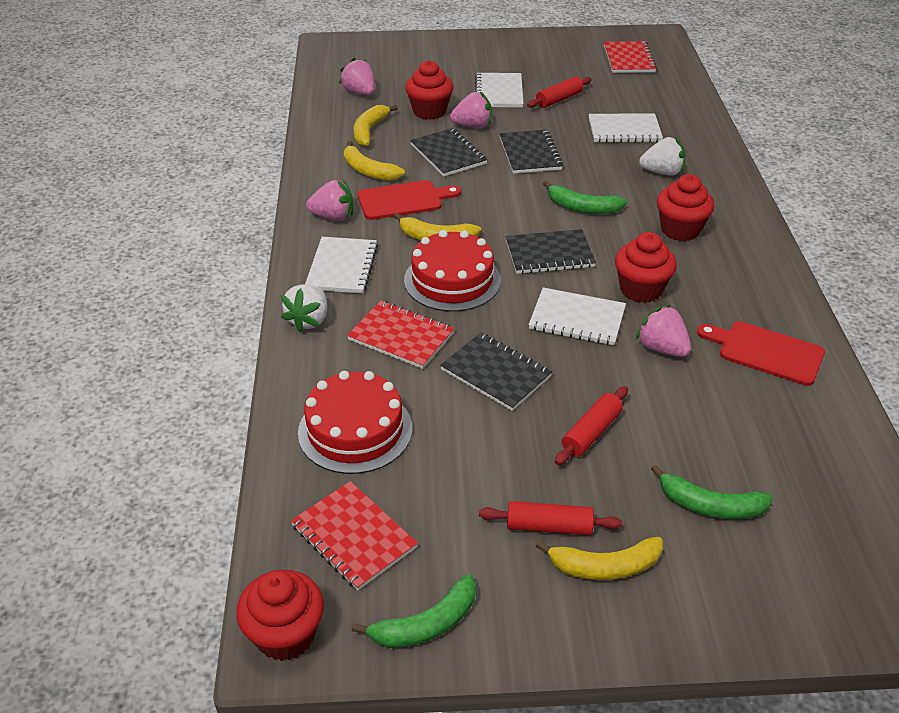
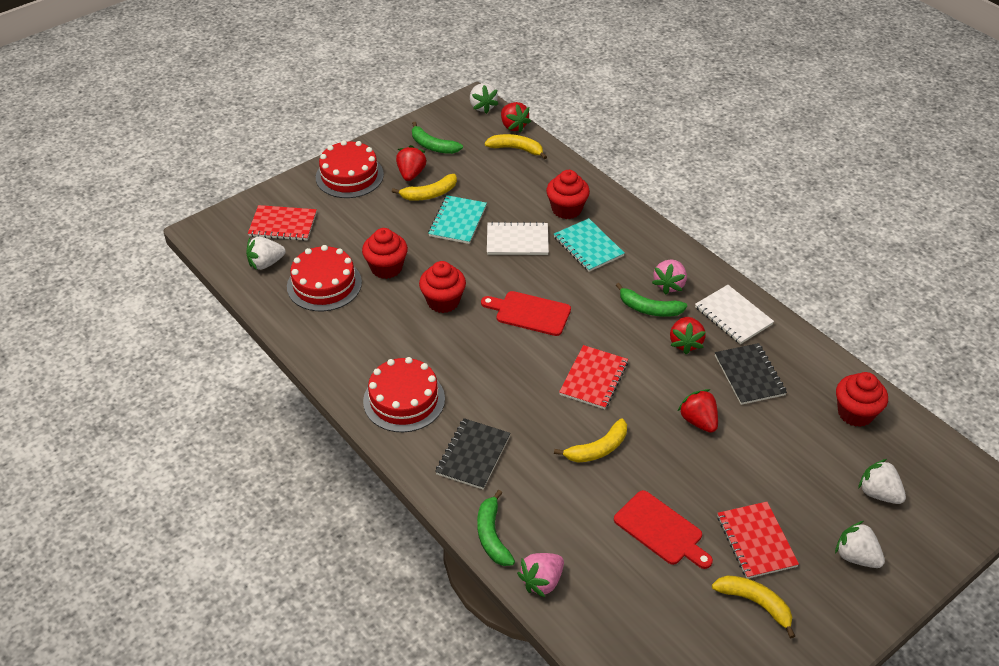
black notebook: 4 -> 2
pink strawberry: 4 -> 2
red cake: 2 -> 3
red rolling pin: 3 -> 0
red strawberry: 0 -> 4
turquoise notebook: 0 -> 2
white notebook: 4 -> 2
white strawberry: 2 -> 4

